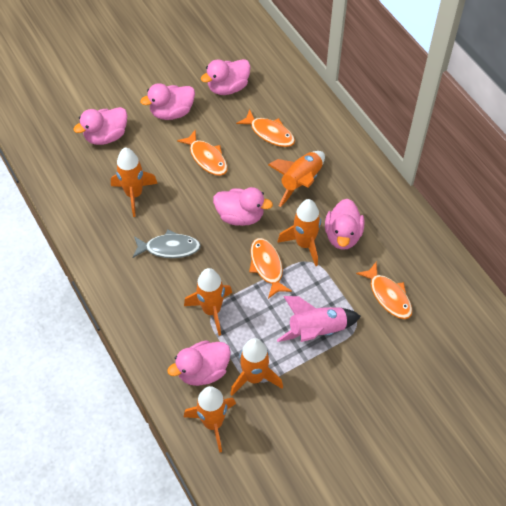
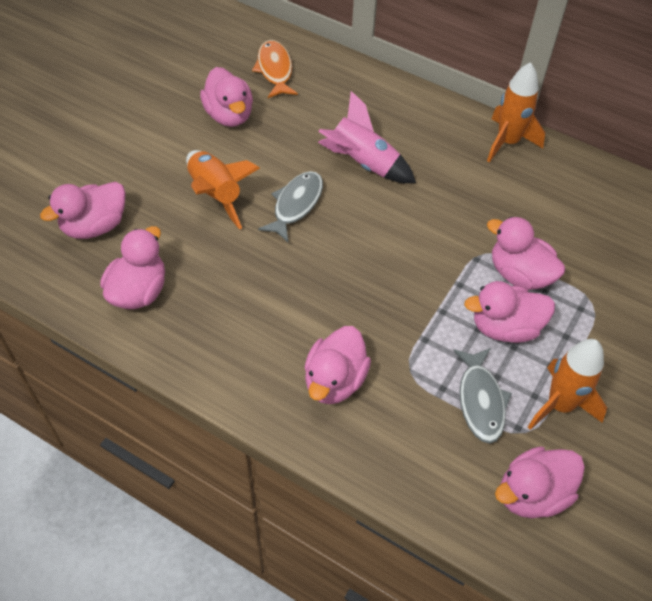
grey fish: 1 -> 2
orange fish: 4 -> 1
orange rocket: 6 -> 3
pink duck: 6 -> 7

